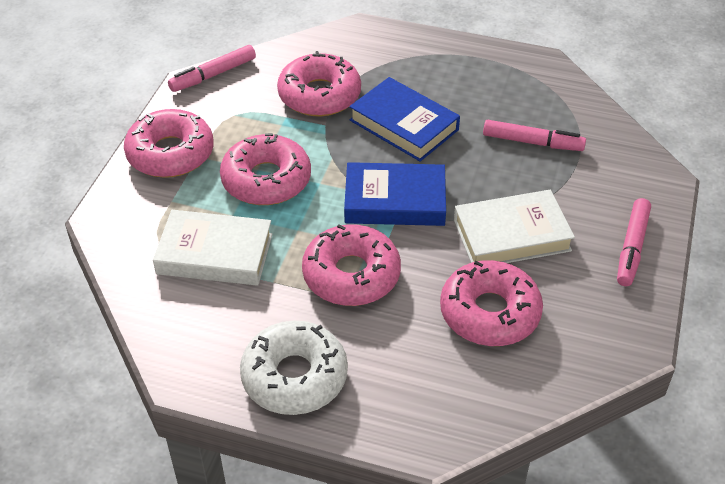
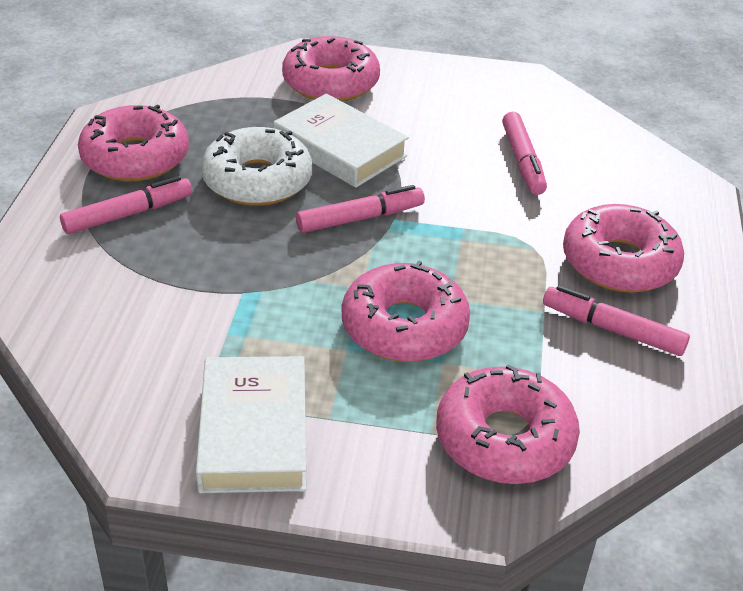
blue book: 2 -> 0
pink marker: 3 -> 4

